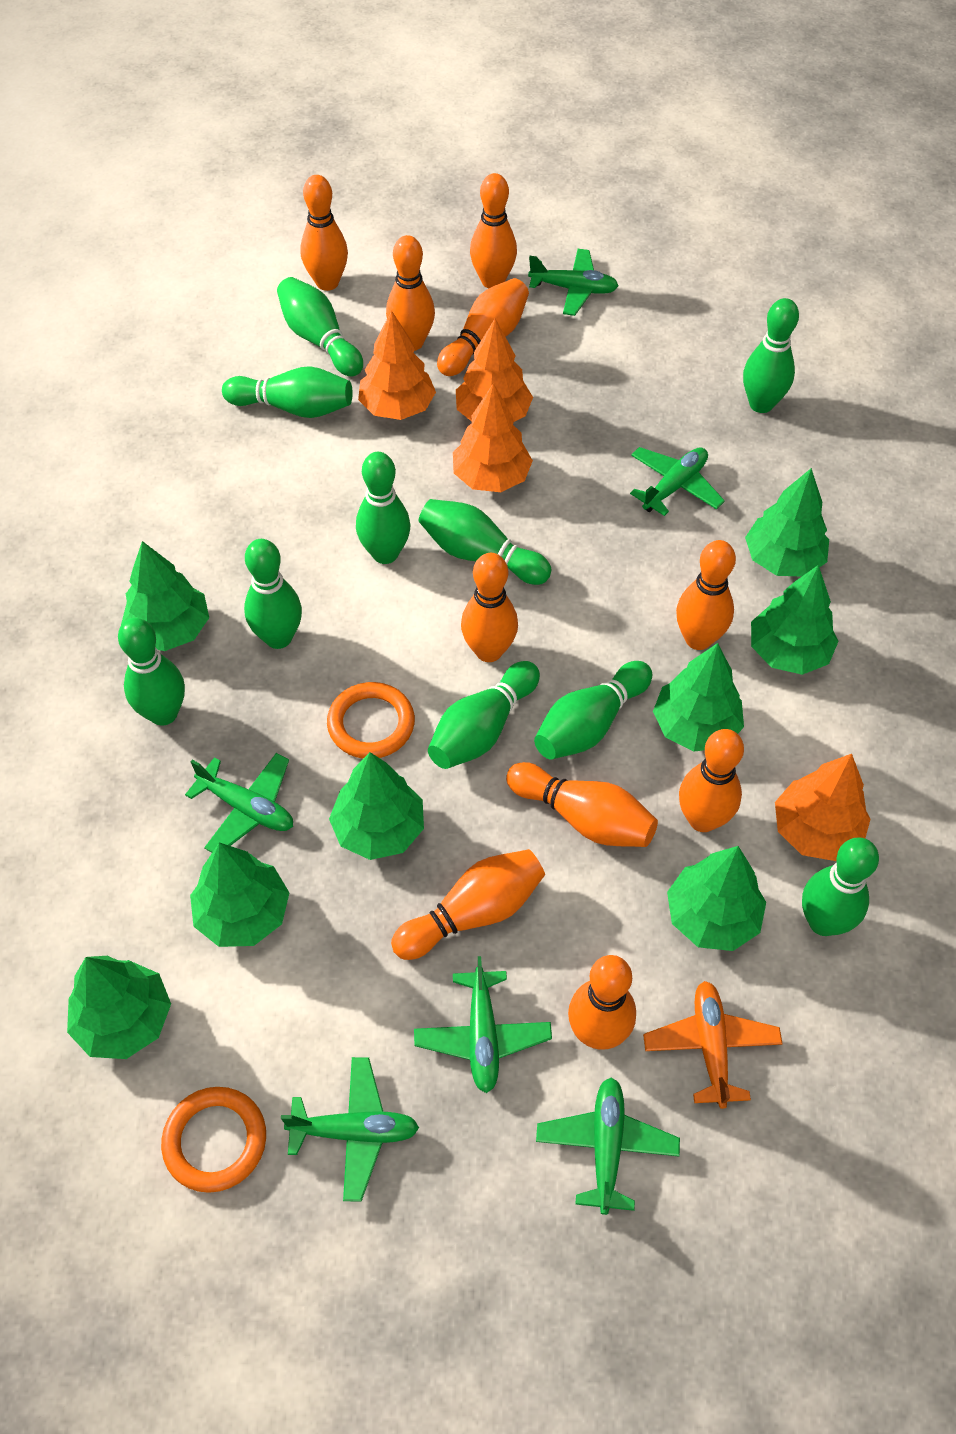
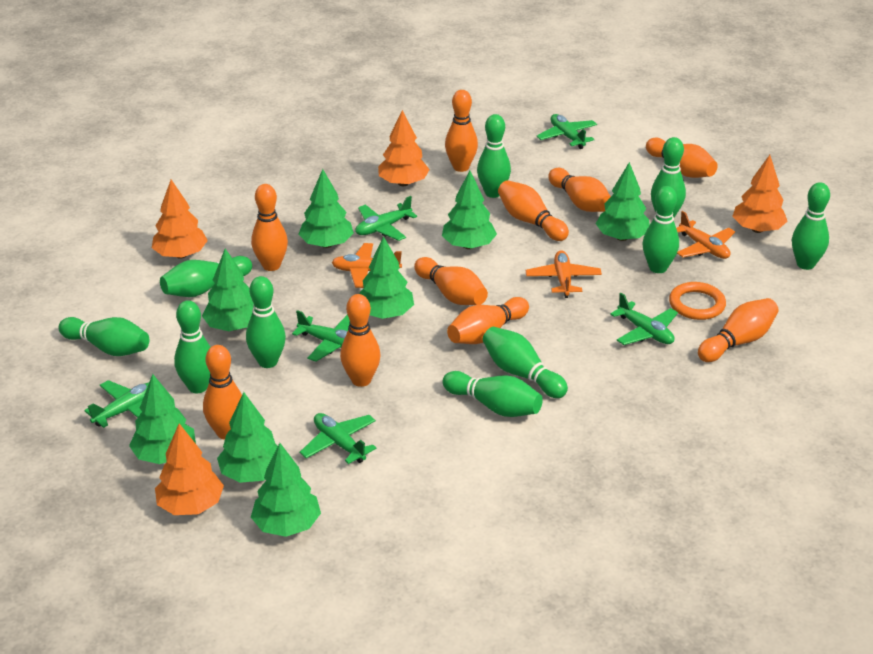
orange plane: 1 -> 3
orange ring: 2 -> 1

